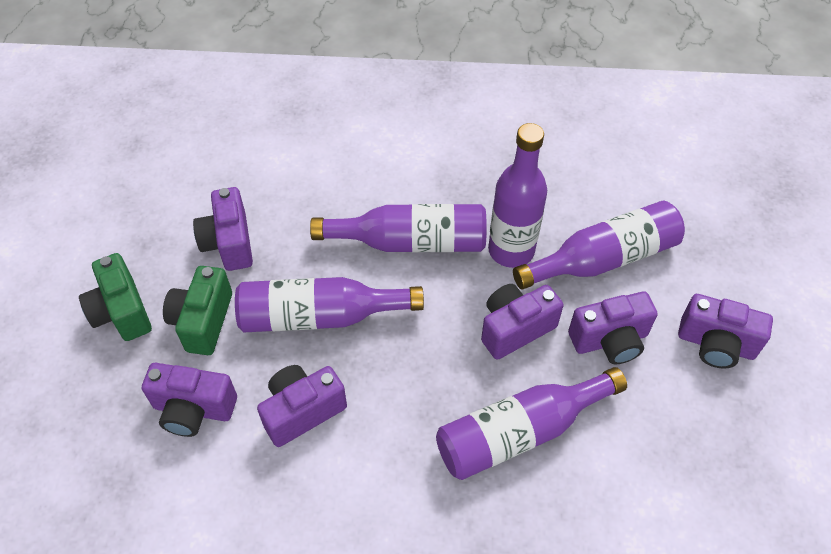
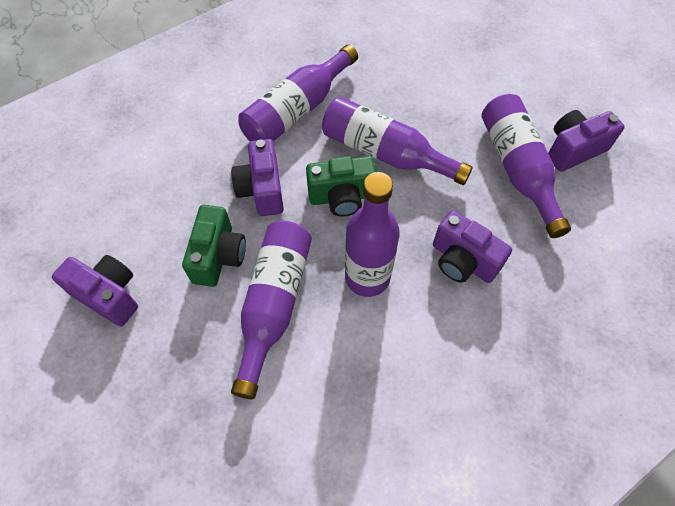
purple camera: 6 -> 4

